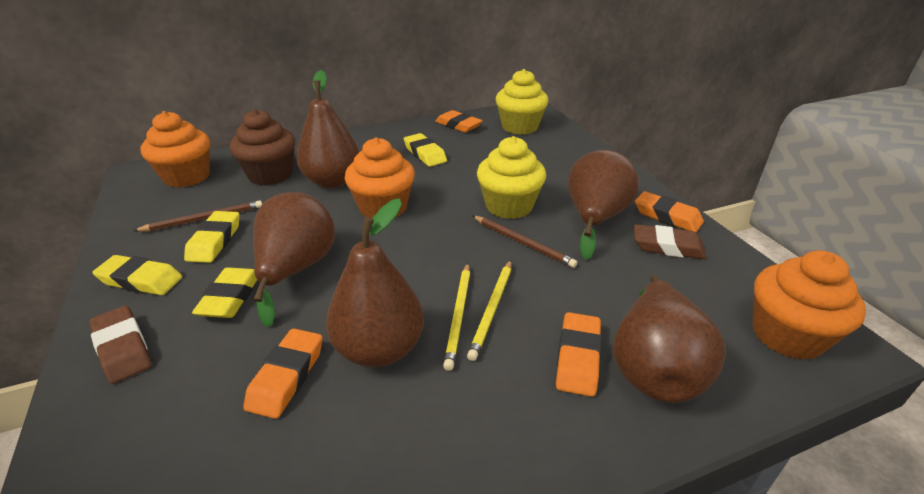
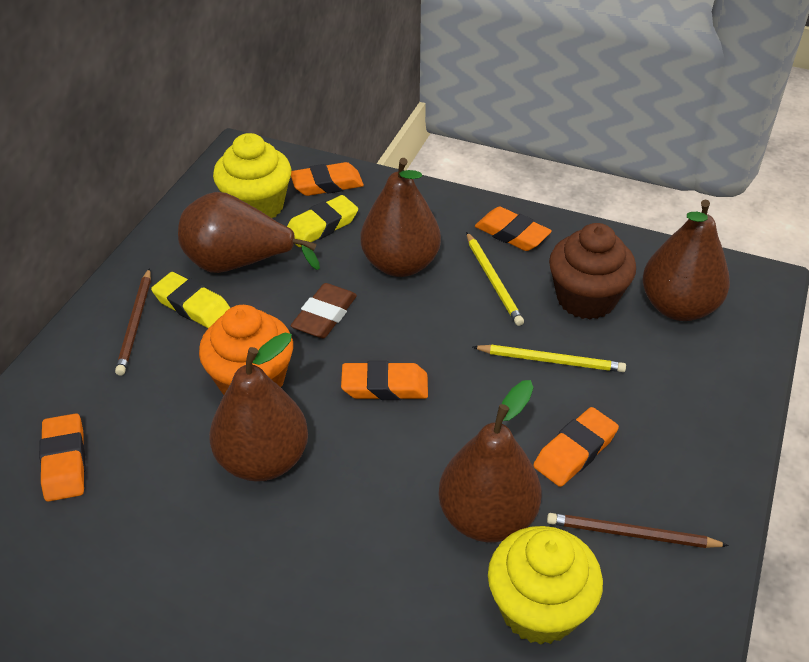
brown eraser: 2 -> 1
orange cupcake: 3 -> 1
orange eraser: 4 -> 5
yellow eraser: 4 -> 2

